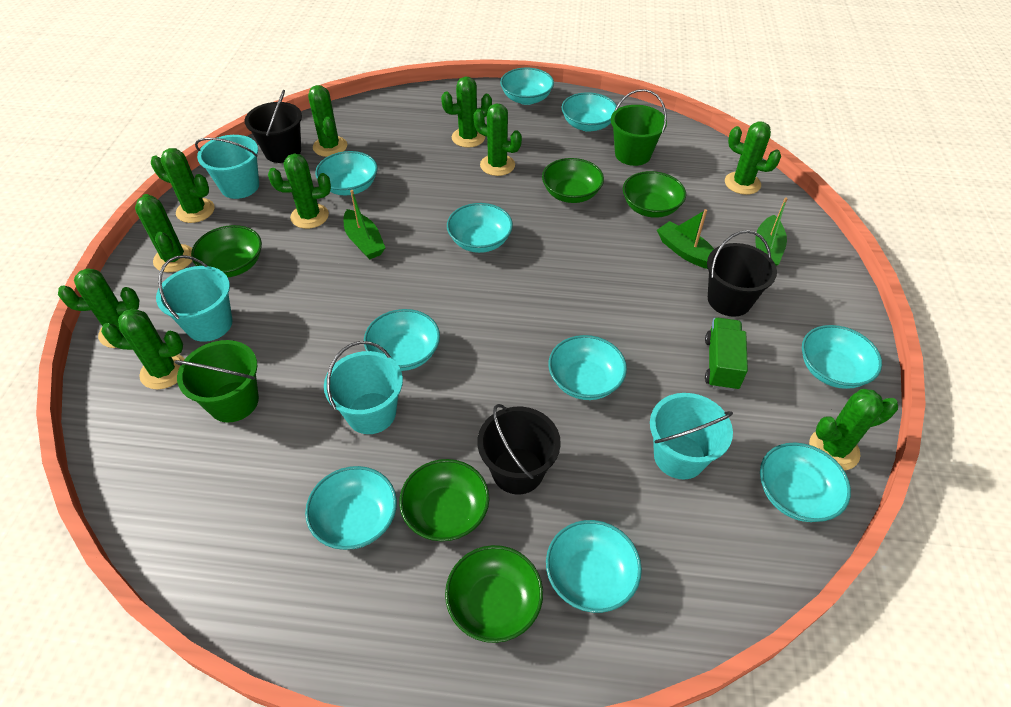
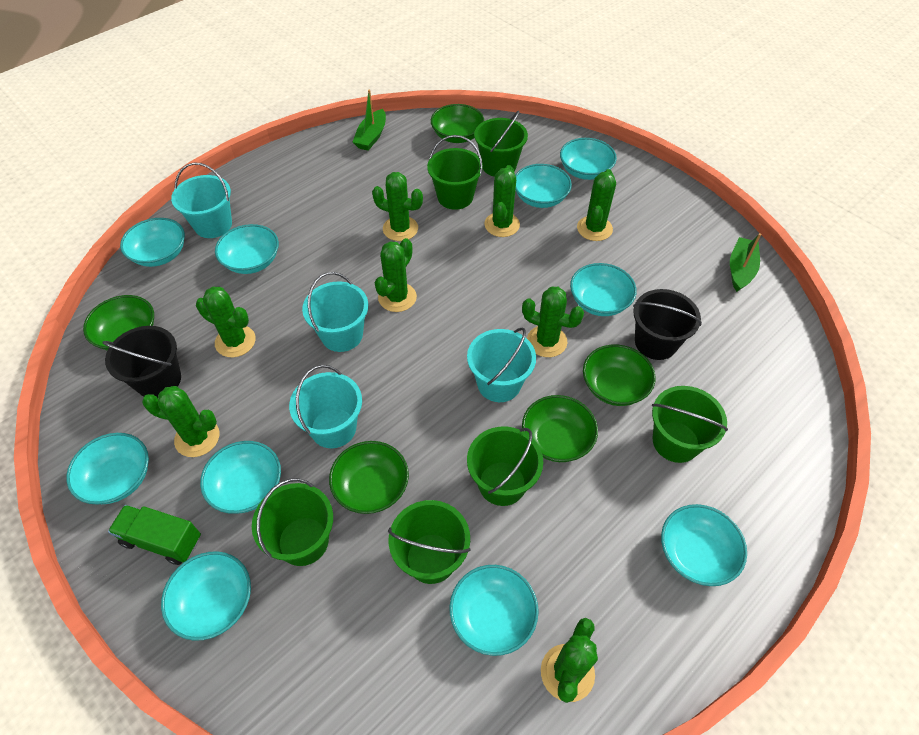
black bucket: 3 -> 2
green boat: 3 -> 2
green bucket: 2 -> 6
green cactus: 10 -> 8

